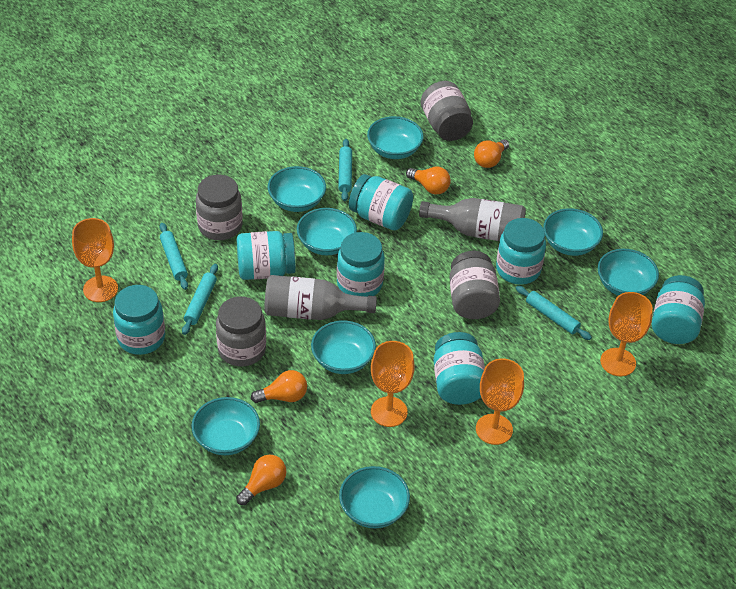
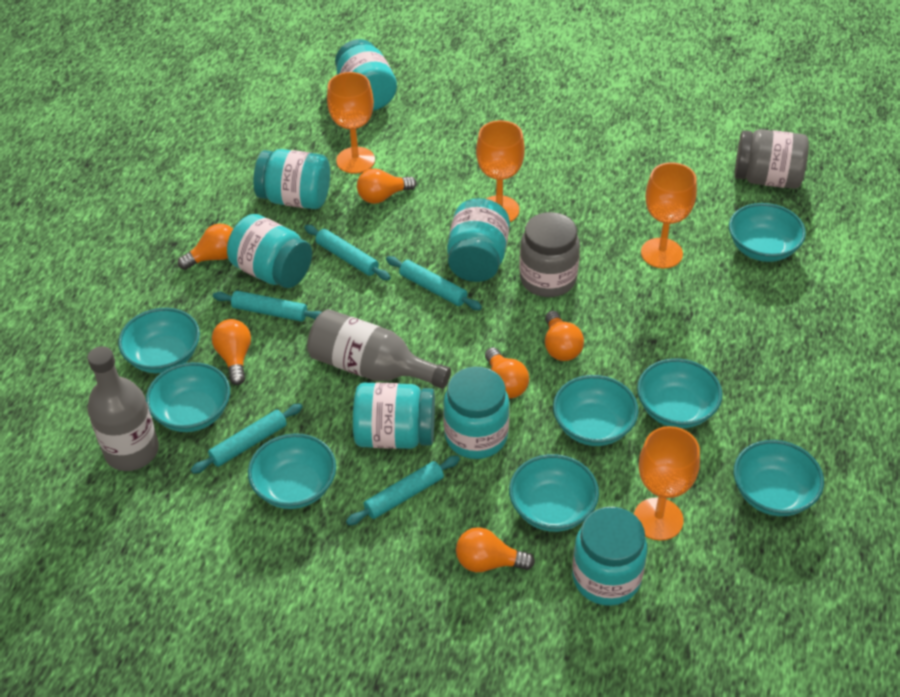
grey jar: 4 -> 2
orange light bulb: 4 -> 6
turquoise rolling pin: 4 -> 5

